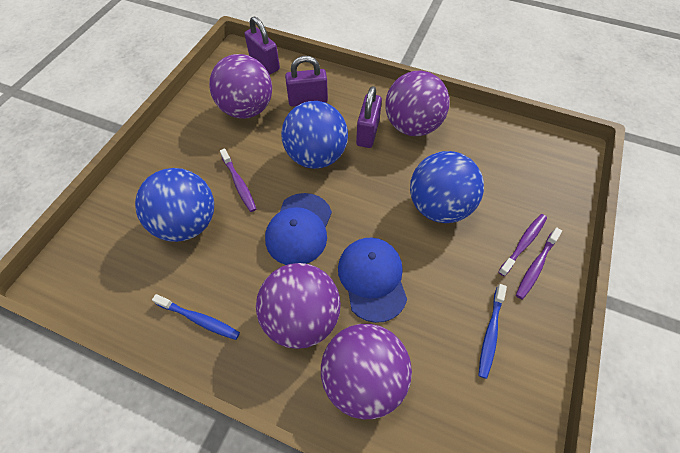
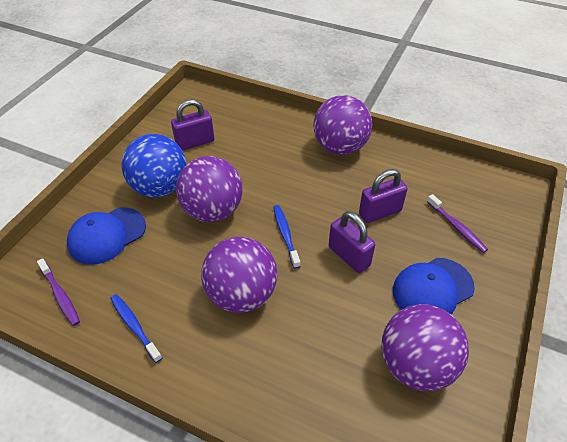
blue ball: 3 -> 1
purple toothbrush: 3 -> 2

